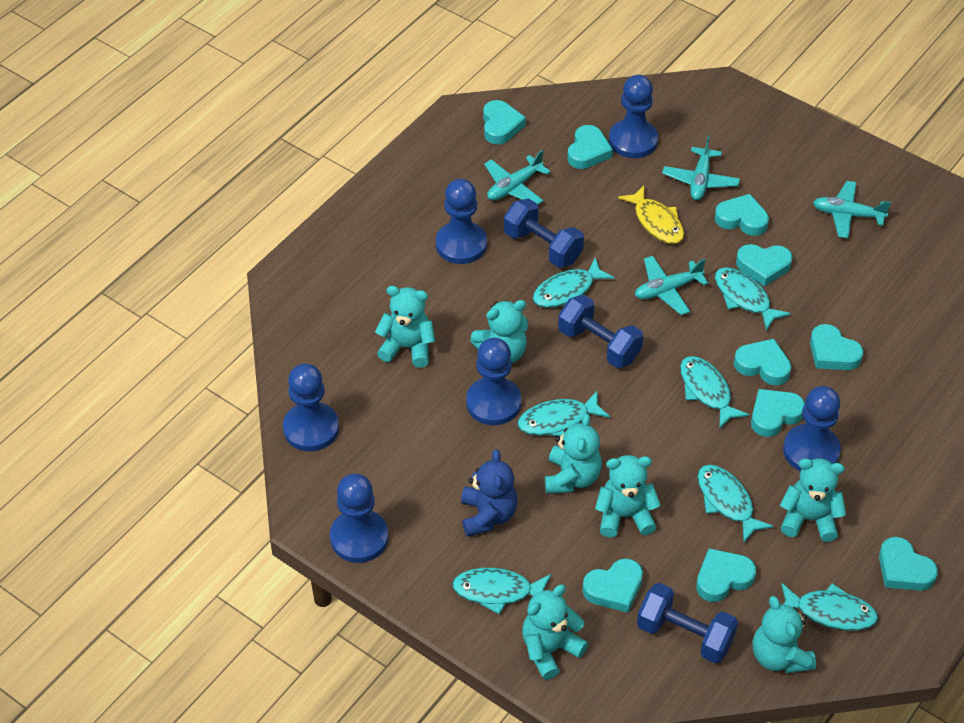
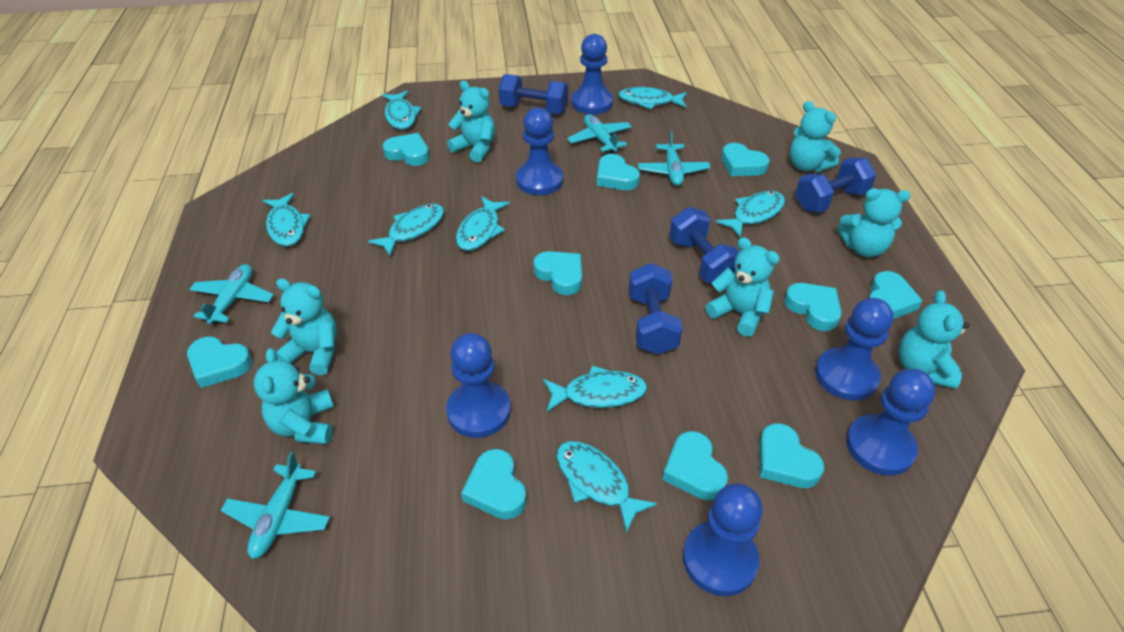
blue dumbbell: 3 -> 4
blue teddy bear: 1 -> 0
turquoise fish: 7 -> 8
yellow fish: 1 -> 0

